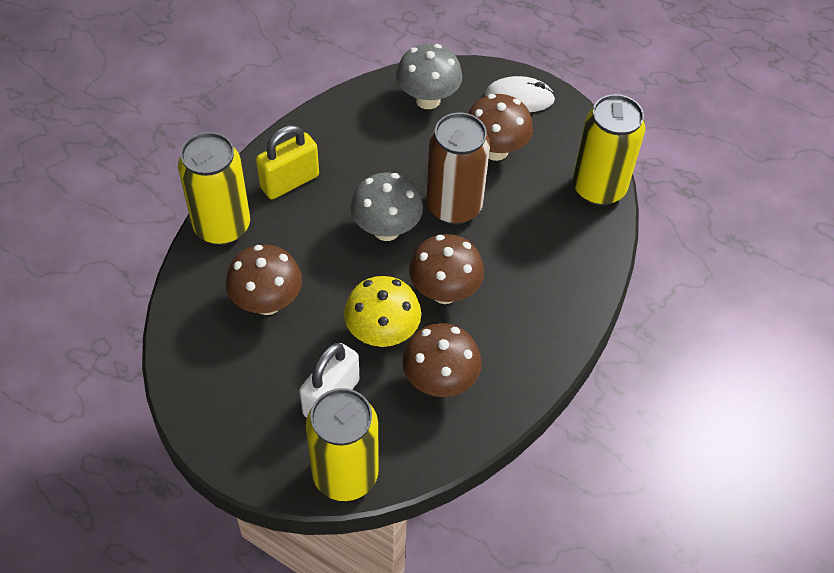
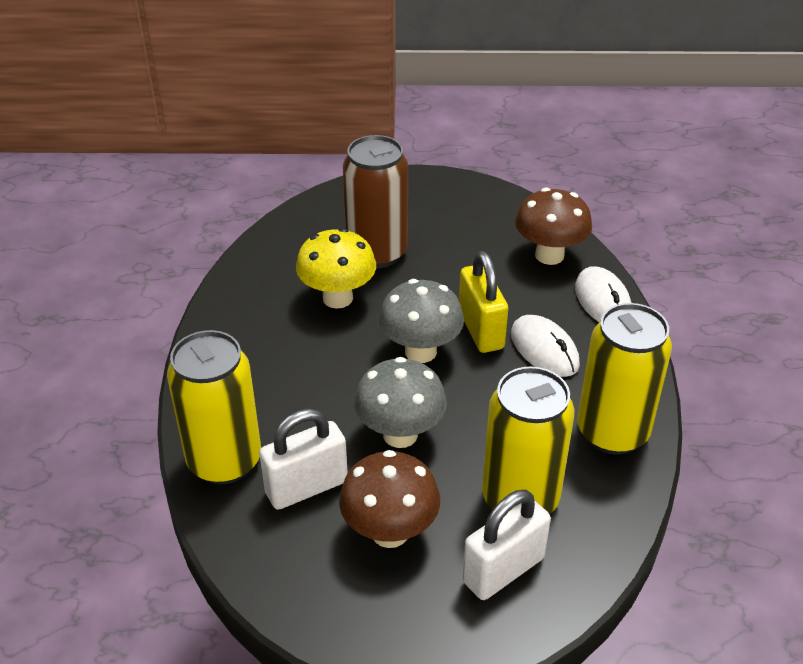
brown mushroom: 4 -> 2
white mouse: 1 -> 2
white padlock: 1 -> 2

